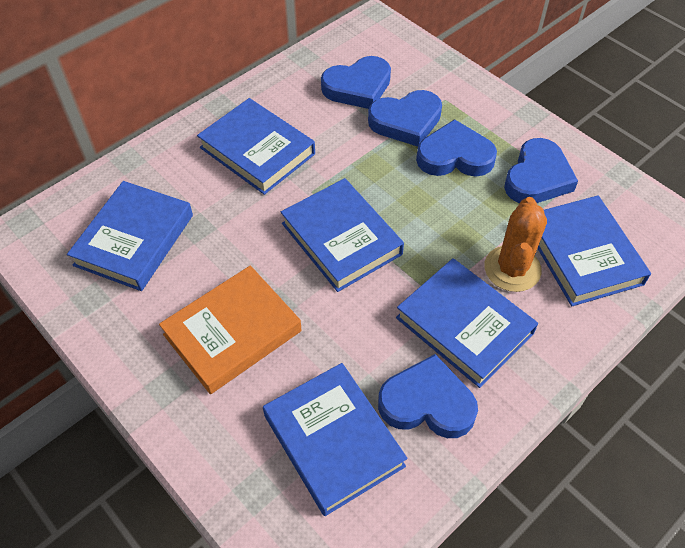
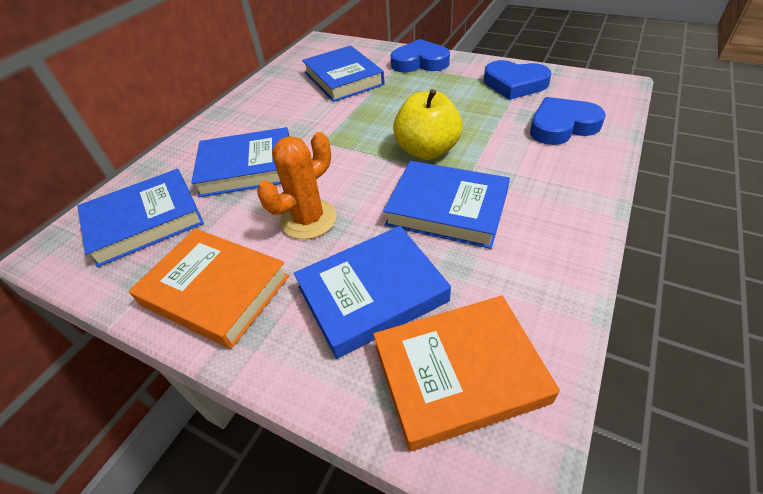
blue book: 6 -> 5
blue heart: 5 -> 3
orange book: 1 -> 2
yellow apple: 0 -> 1

